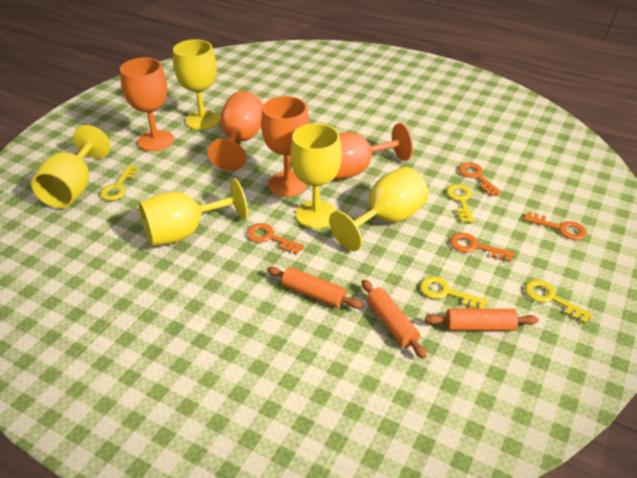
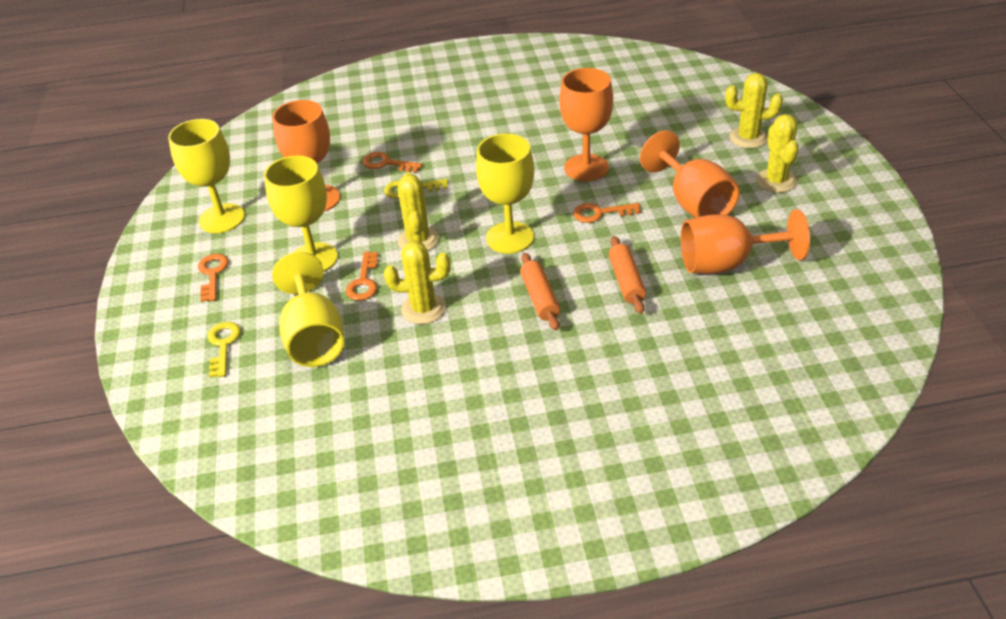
orange rolling pin: 3 -> 2
yellow cactus: 0 -> 4
yellow goblet: 5 -> 4
yellow key: 4 -> 2

